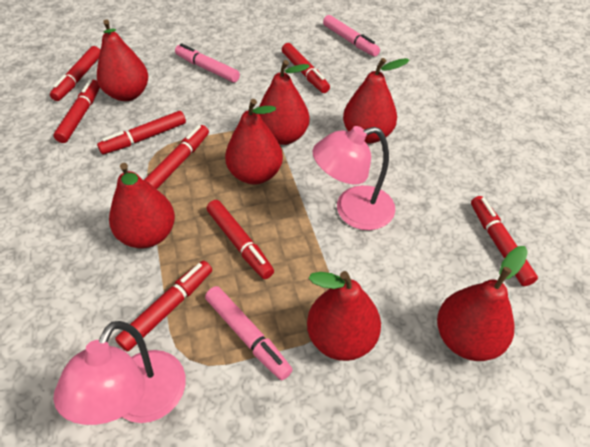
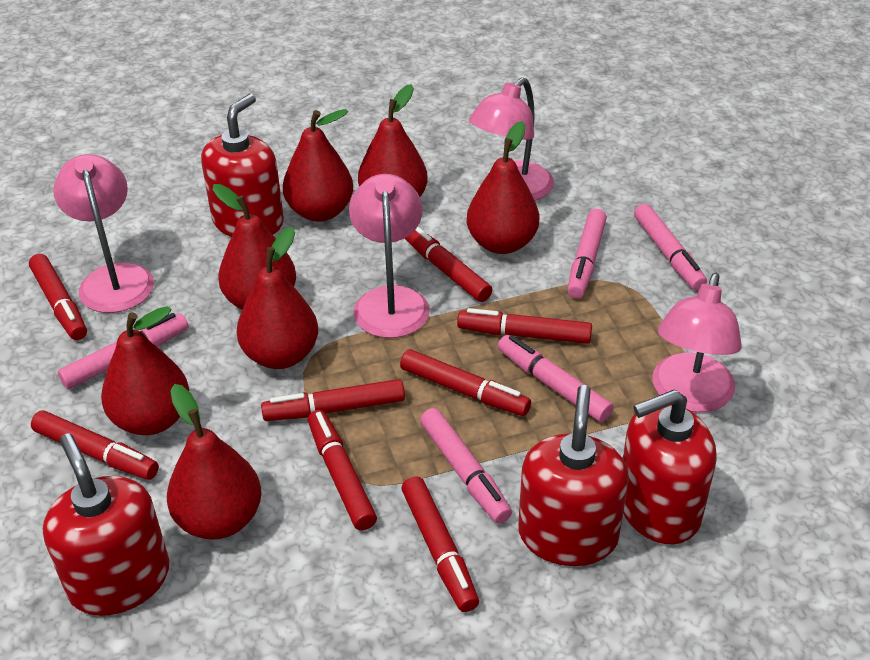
pink lamp: 2 -> 4
pink marker: 3 -> 5
red soap dispenser: 0 -> 4

